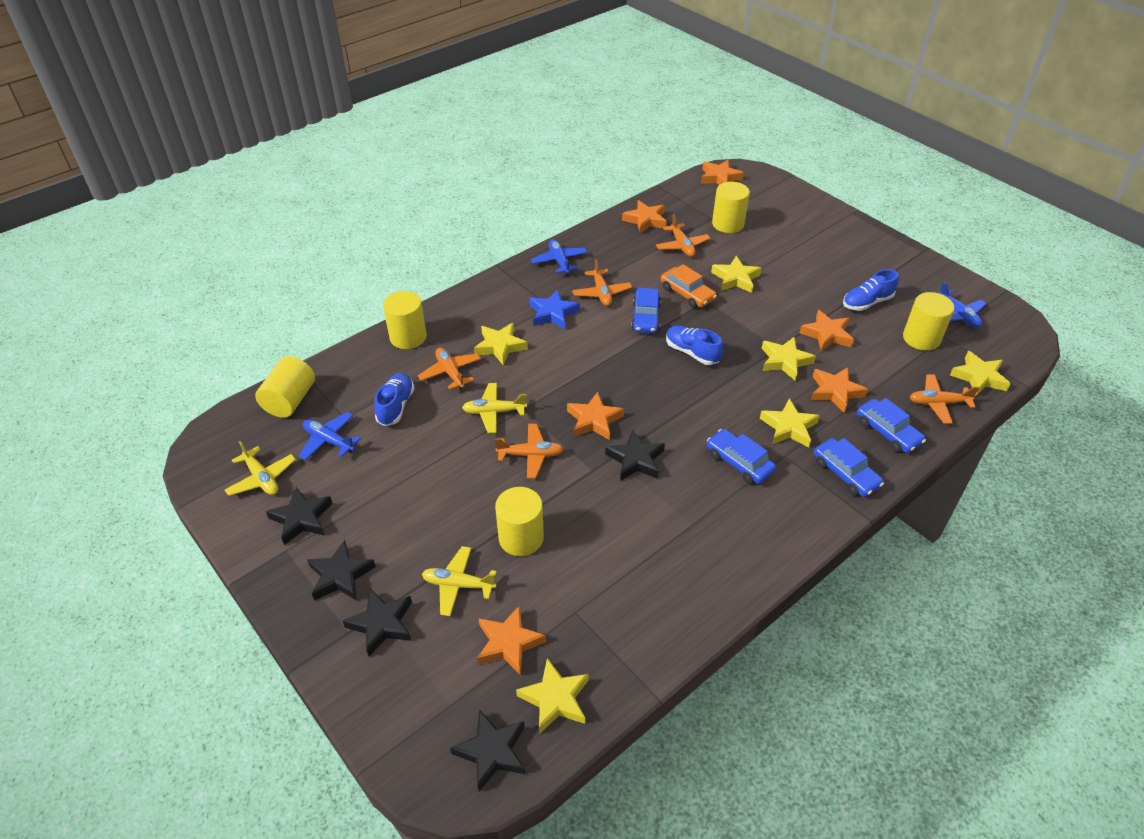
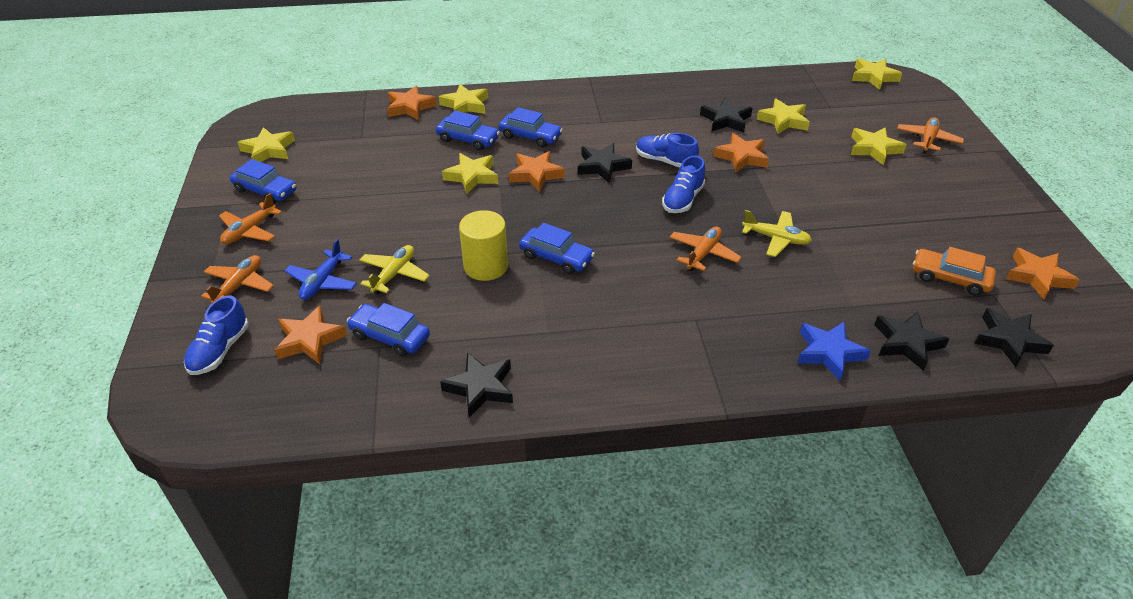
blue car: 4 -> 5
blue plane: 3 -> 1
orange plane: 5 -> 4
orange star: 6 -> 5
yellow cylinder: 5 -> 1
yellow plane: 3 -> 2

